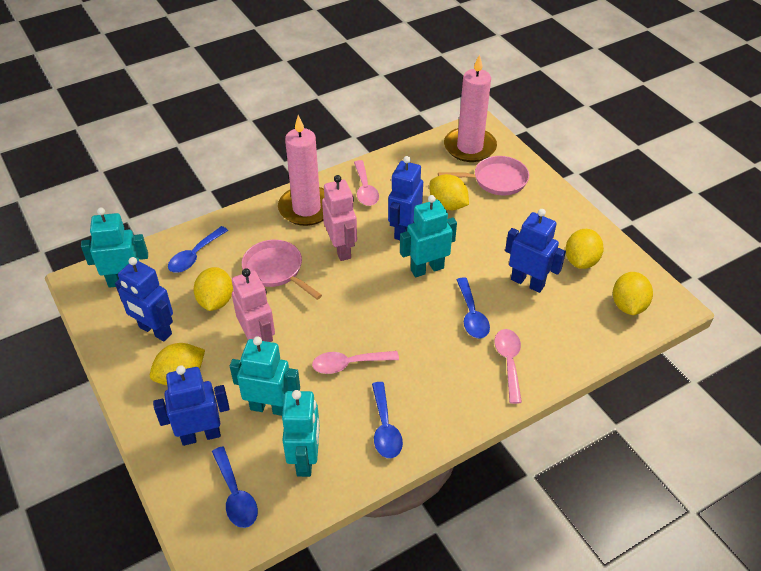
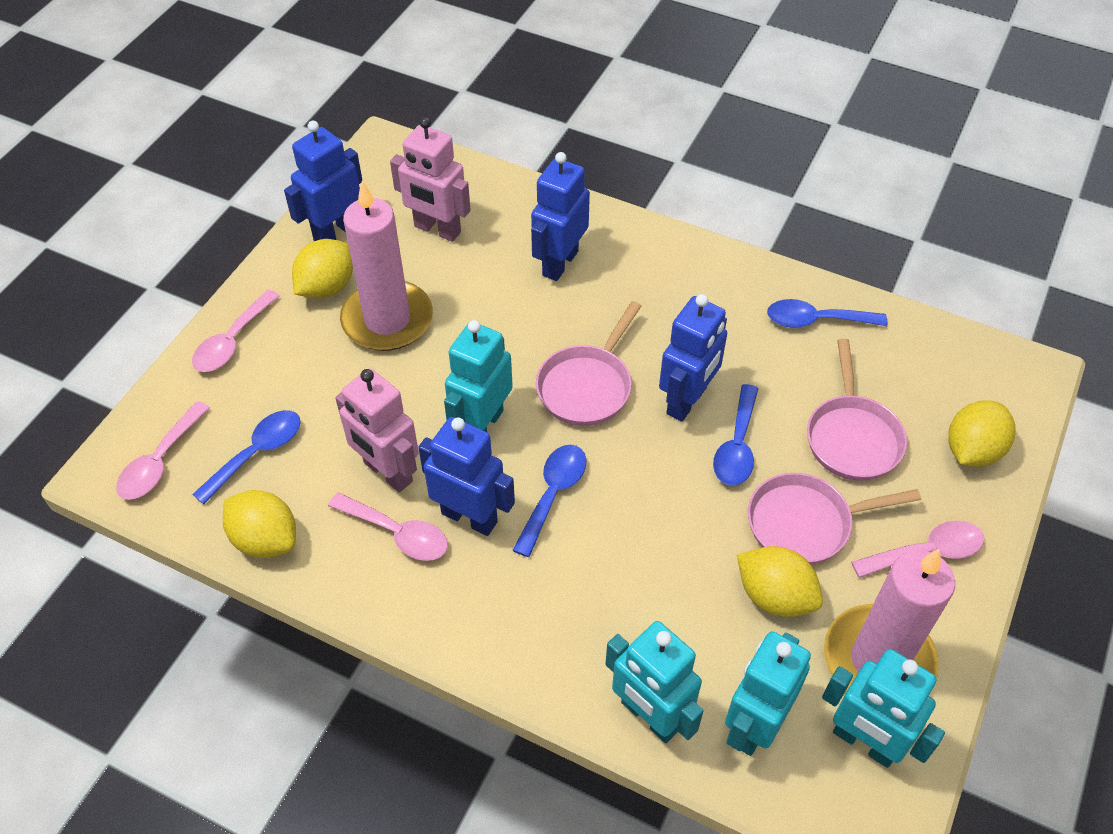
pink pan: 2 -> 3
pink spoon: 3 -> 4
yellow lemon: 5 -> 4

